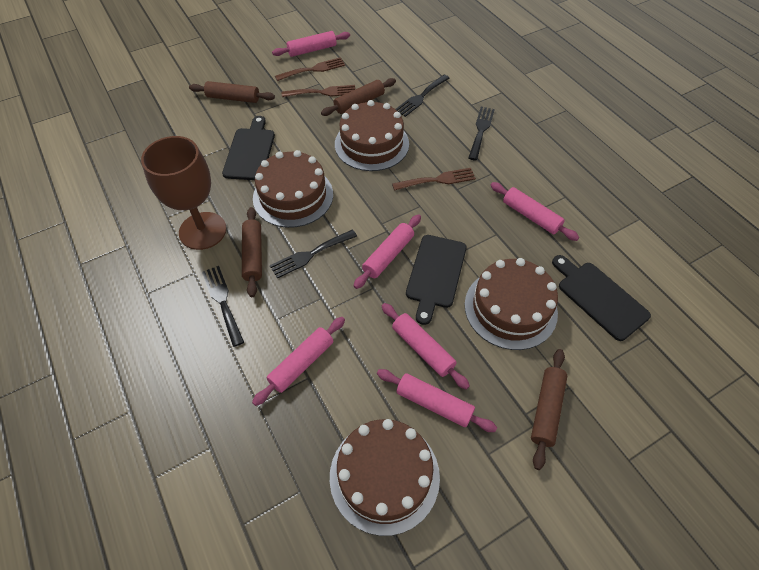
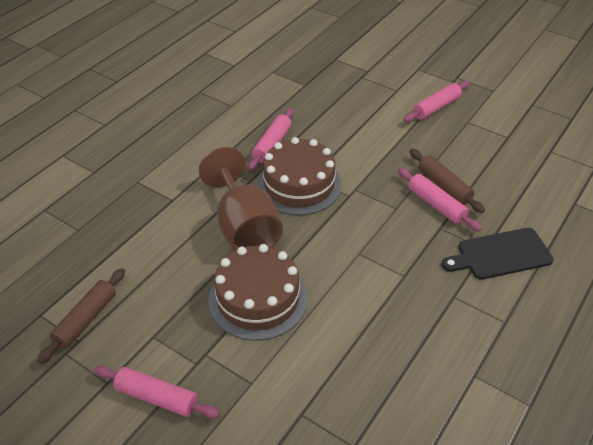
black cutting board: 3 -> 1
black fork: 4 -> 0
brown cake: 4 -> 2
brown fork: 3 -> 0
brown rolling pin: 4 -> 2
pink rolling pin: 6 -> 4

